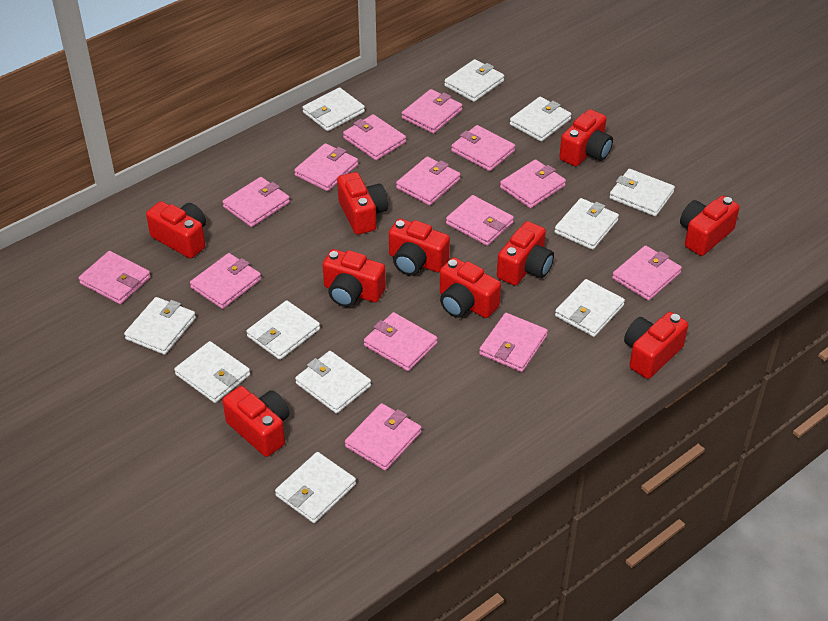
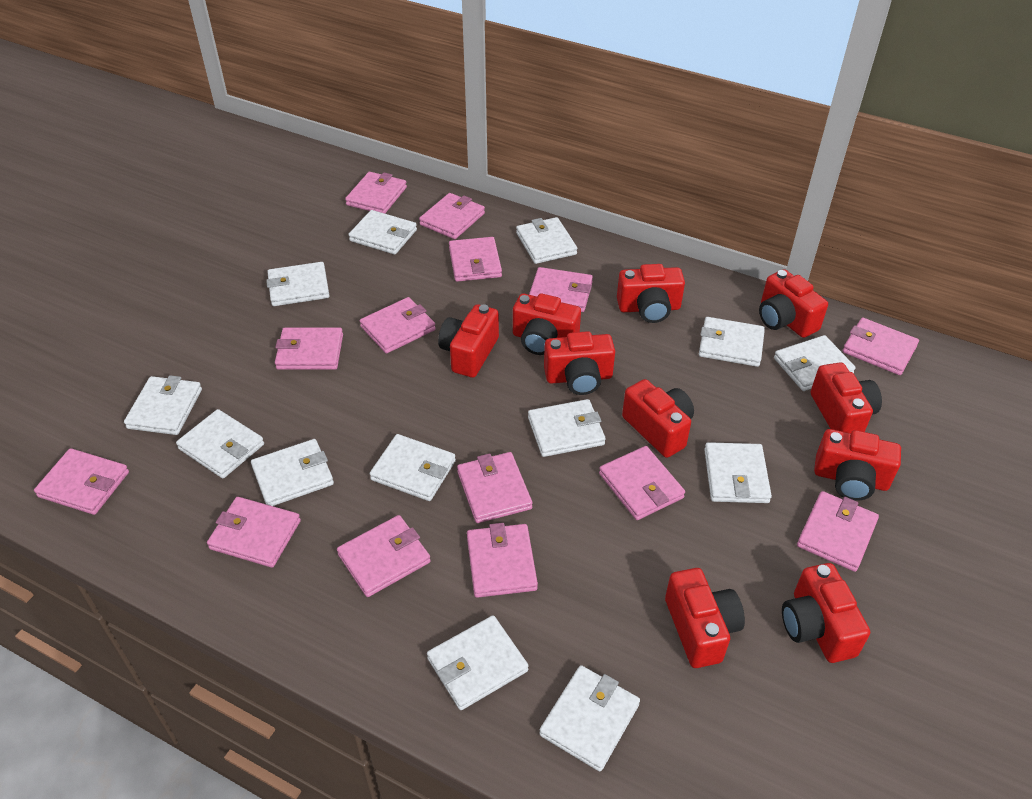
white wallet: 11 -> 13

